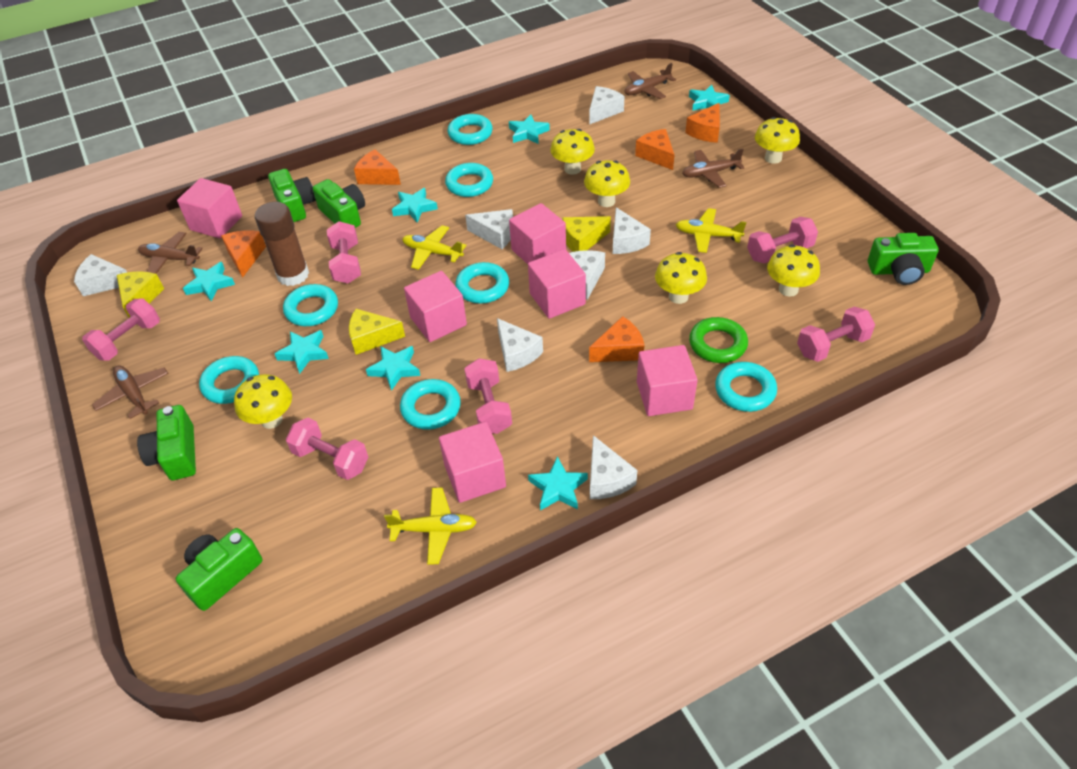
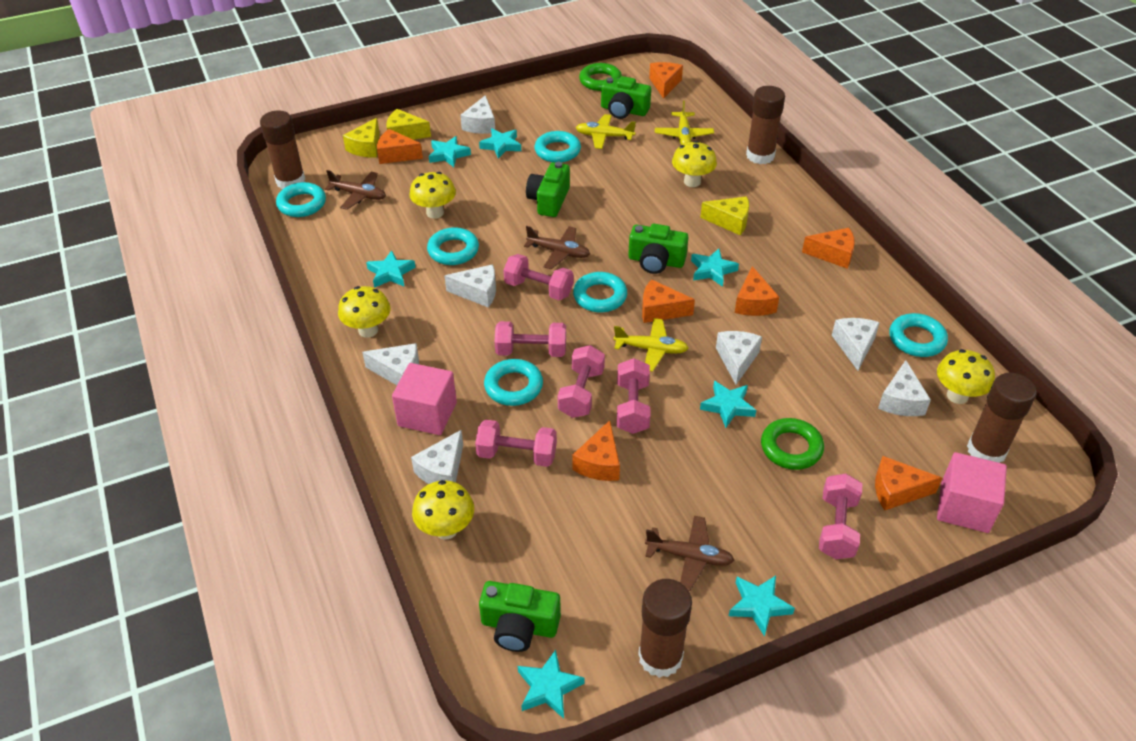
brown glue stick: 1 -> 4
brown plane: 4 -> 3
green camera: 5 -> 4
green ring: 1 -> 2
orange cheese: 5 -> 7
pink cube: 6 -> 2
turquoise ring: 7 -> 6
yellow mushroom: 6 -> 5

